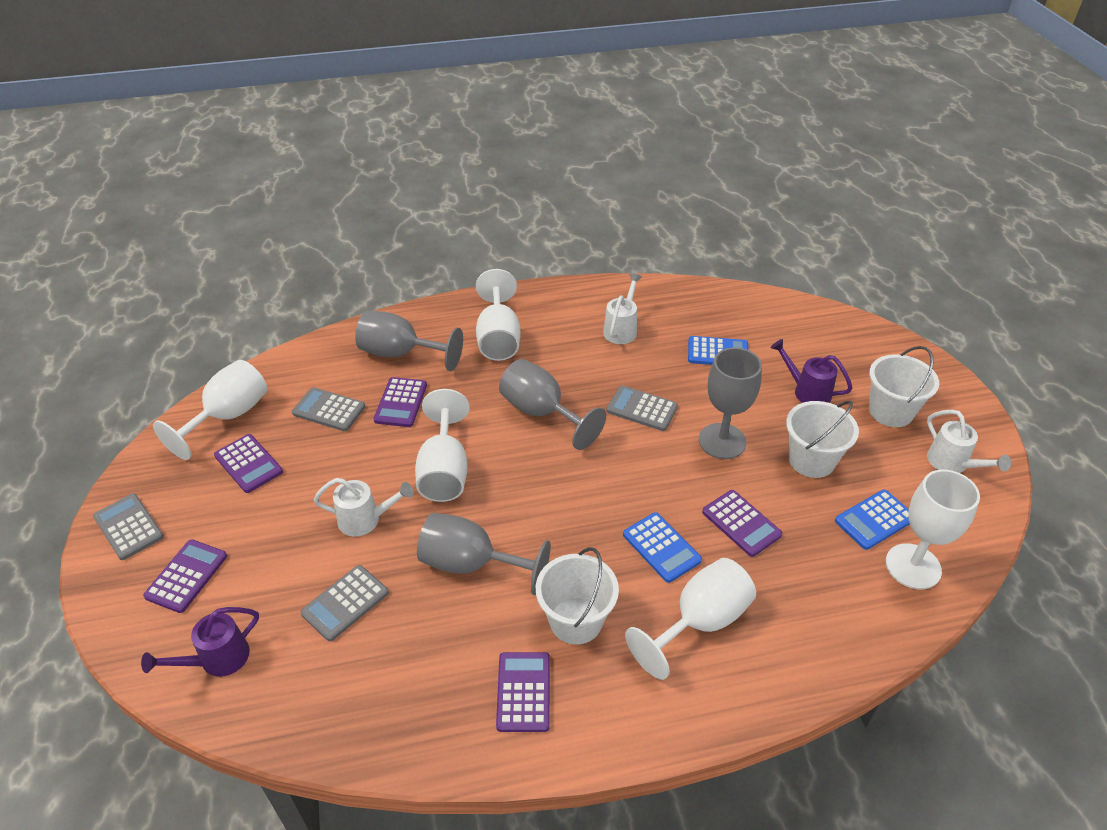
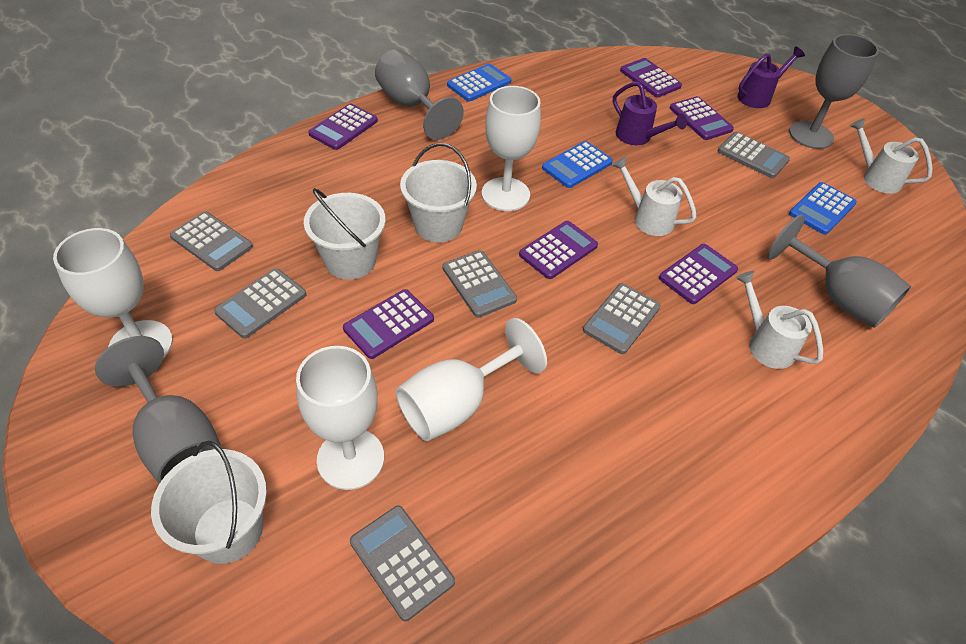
grey calculator: 4 -> 6
purple calculator: 5 -> 6
white goblet: 5 -> 4

